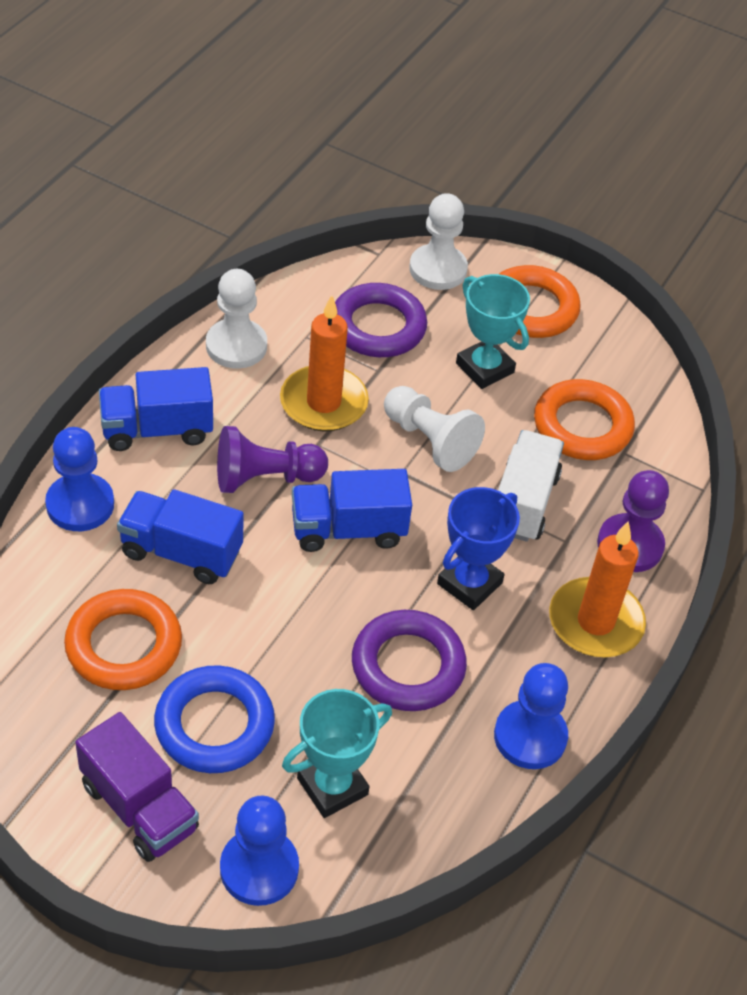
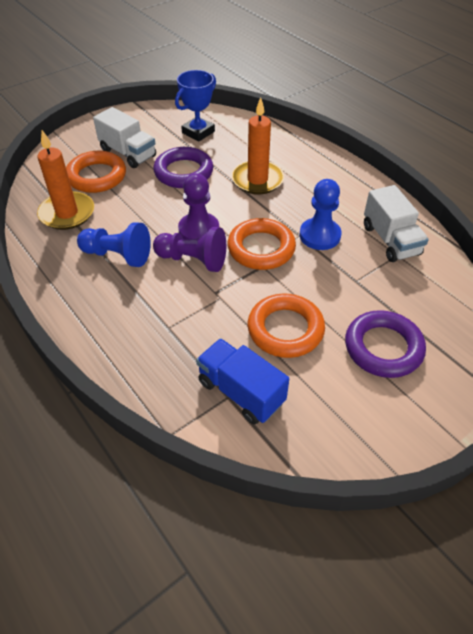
blue pawn: 3 -> 2
blue ring: 1 -> 0
blue truck: 3 -> 1
purple truck: 1 -> 0
turquoise trophy: 2 -> 0
white pawn: 3 -> 0
white truck: 1 -> 2

